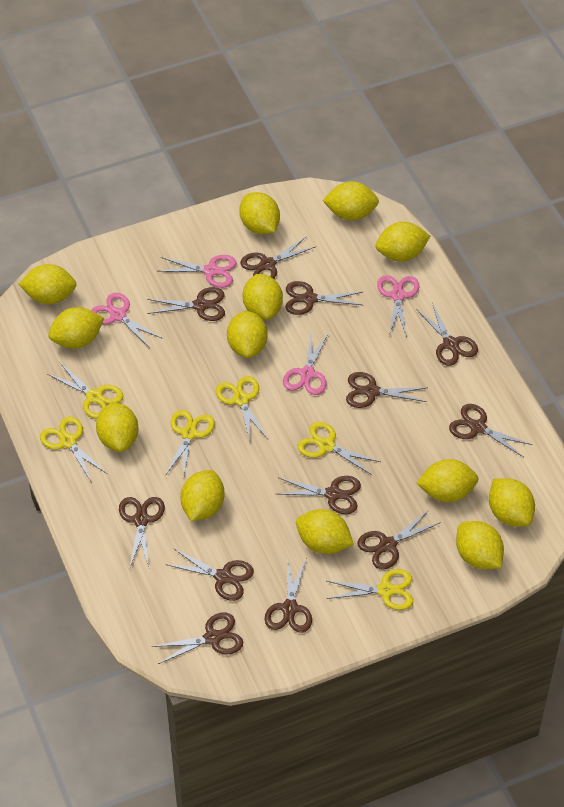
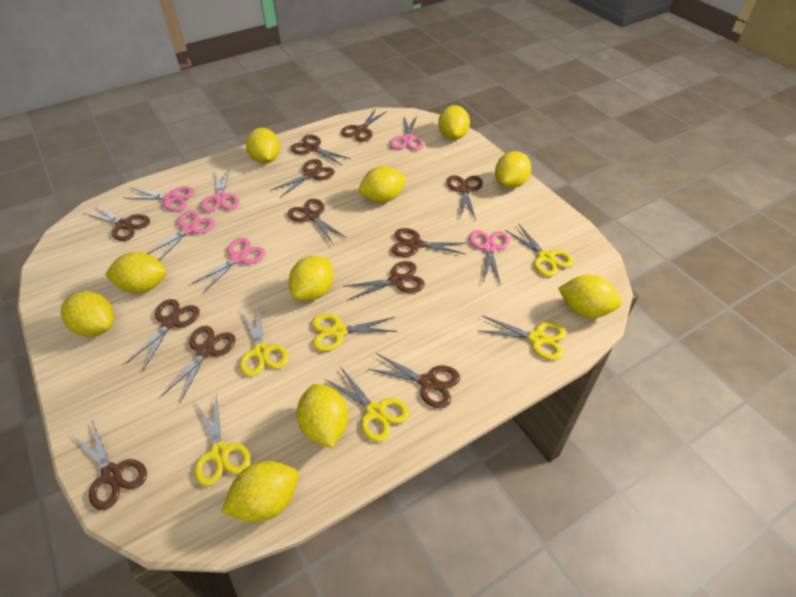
pink scissors: 4 -> 6
yellow lemon: 13 -> 10

